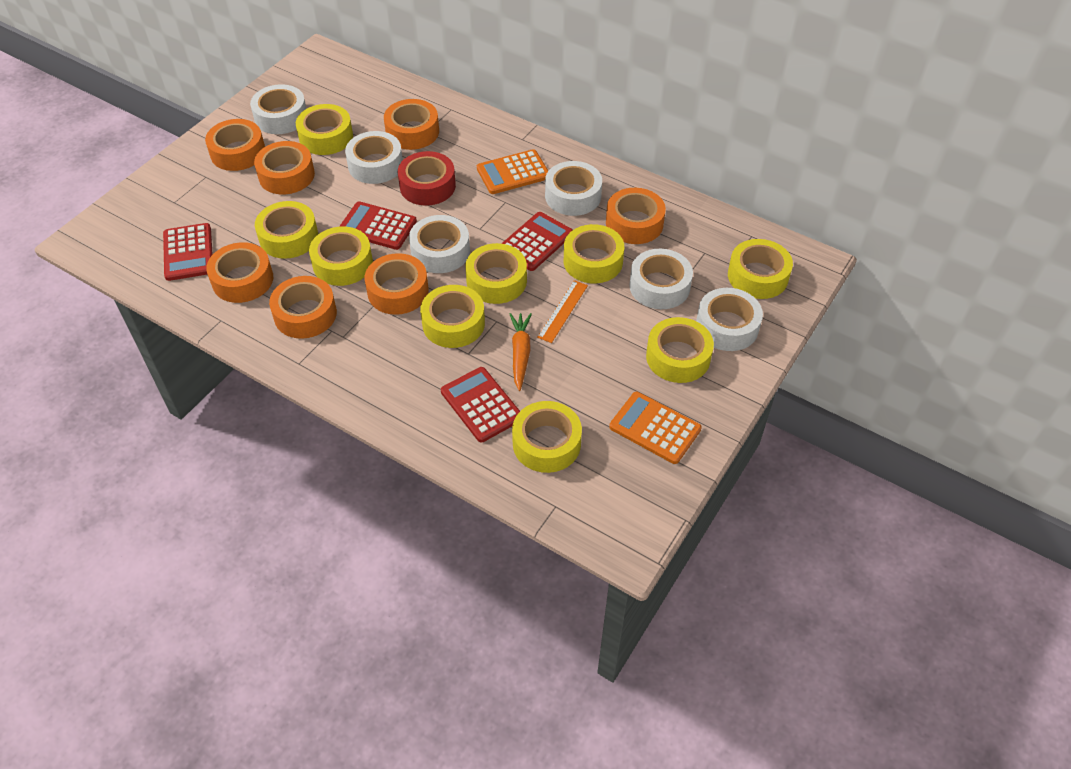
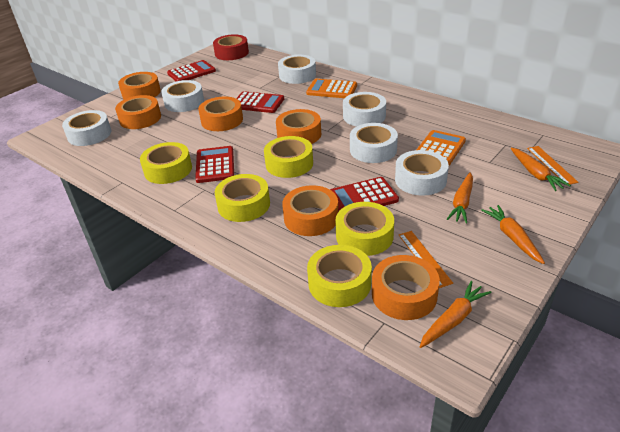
orange carrot: 1 -> 4
orange ruler: 1 -> 2
orange tape: 7 -> 6
yellow tape: 9 -> 5

